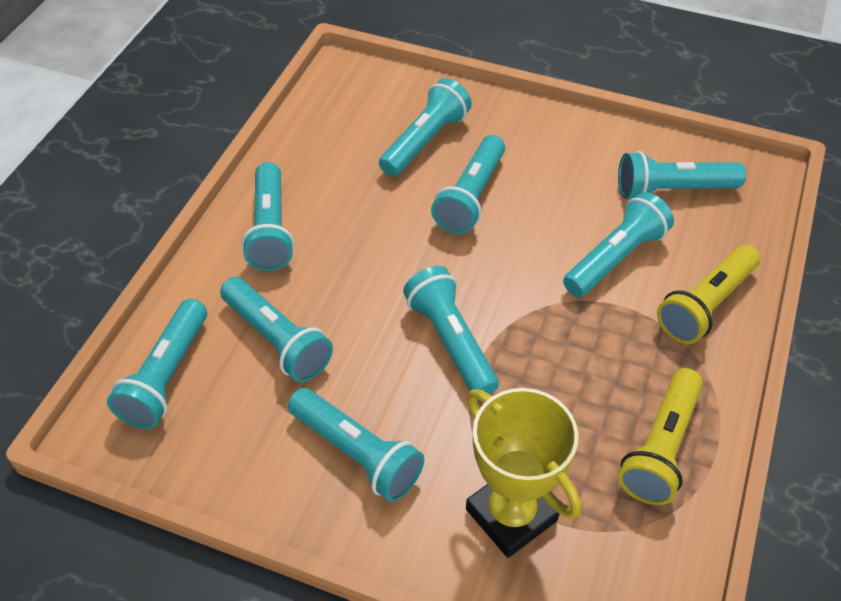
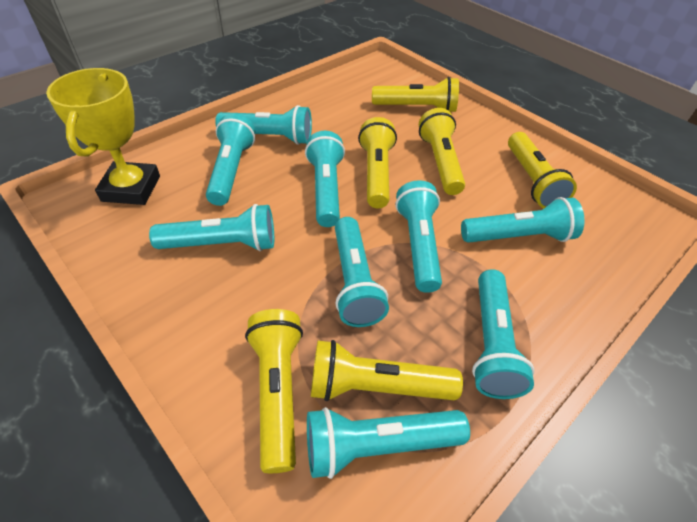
yellow flashlight: 2 -> 6

